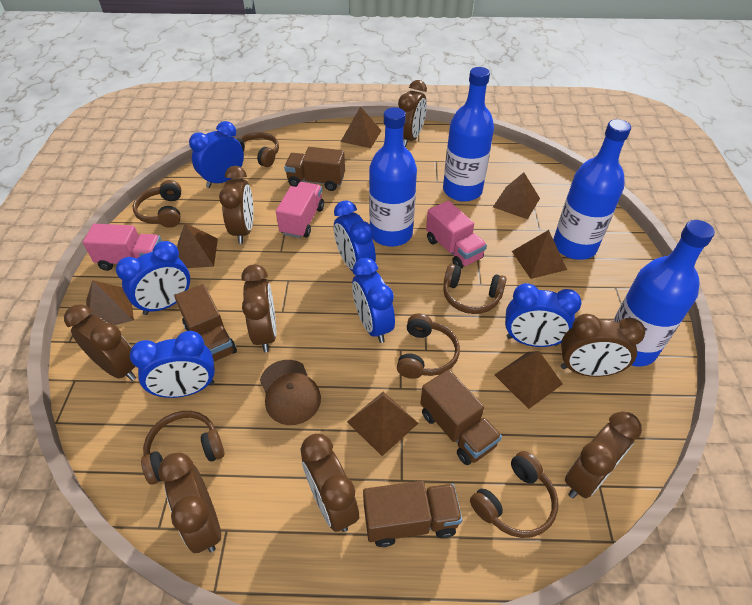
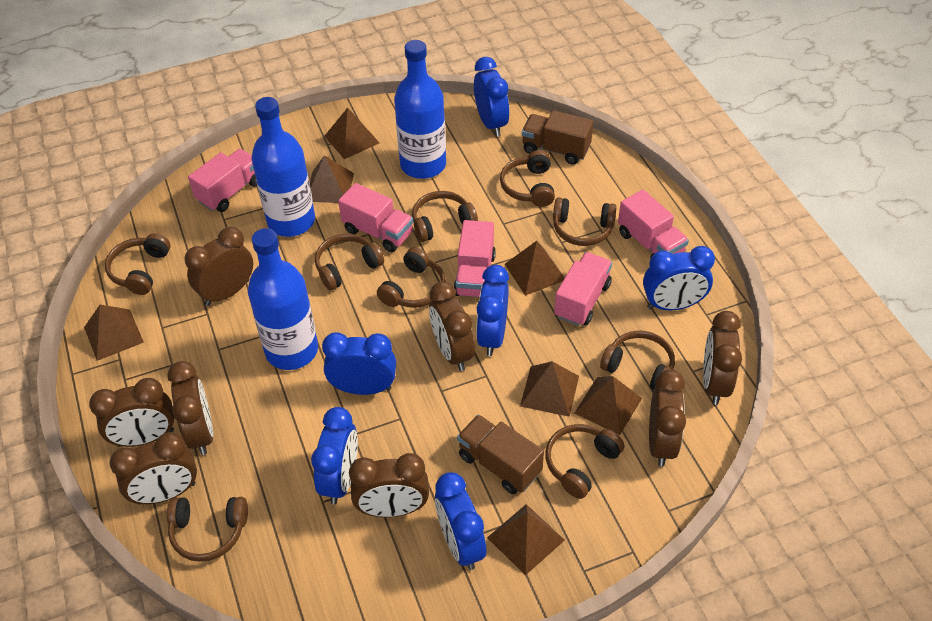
blue bottle: 4 -> 3
brown cap: 1 -> 0
brown headphones: 6 -> 9
brown truck: 4 -> 2
pink truck: 3 -> 5

